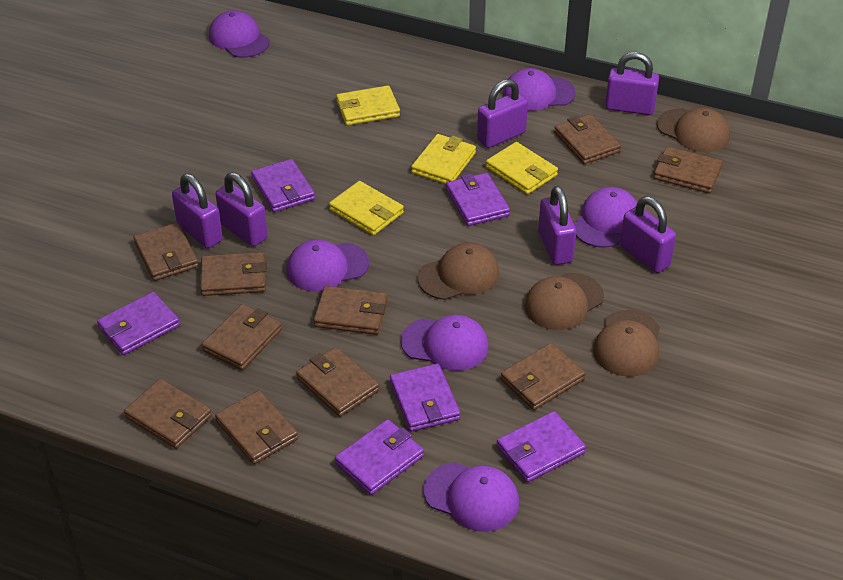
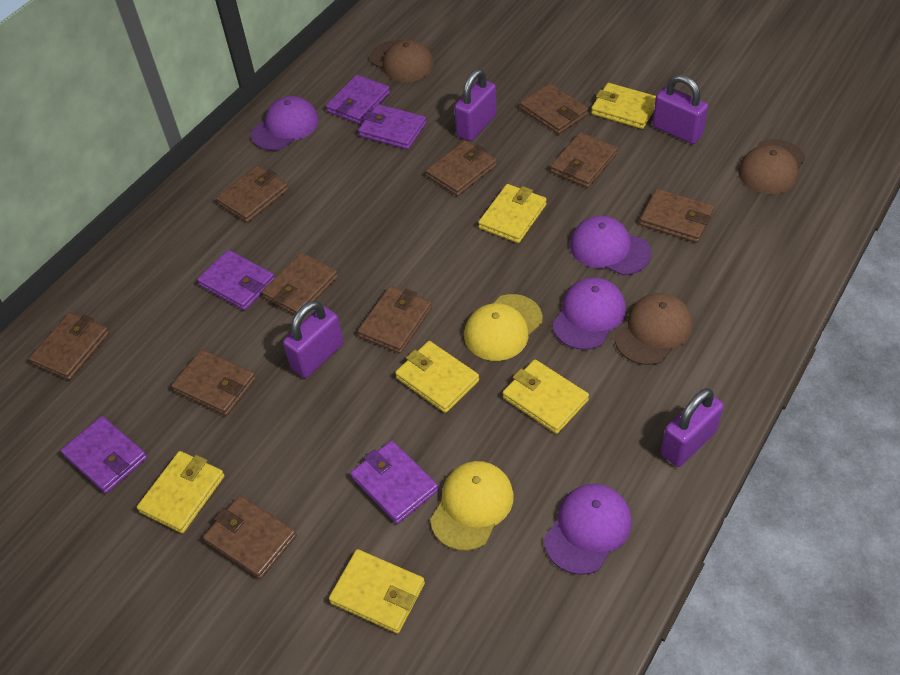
brown cap: 4 -> 3
purple cap: 6 -> 4
purple padlock: 6 -> 4
purple wallet: 6 -> 5
yellow cap: 0 -> 2
yellow wallet: 4 -> 6

